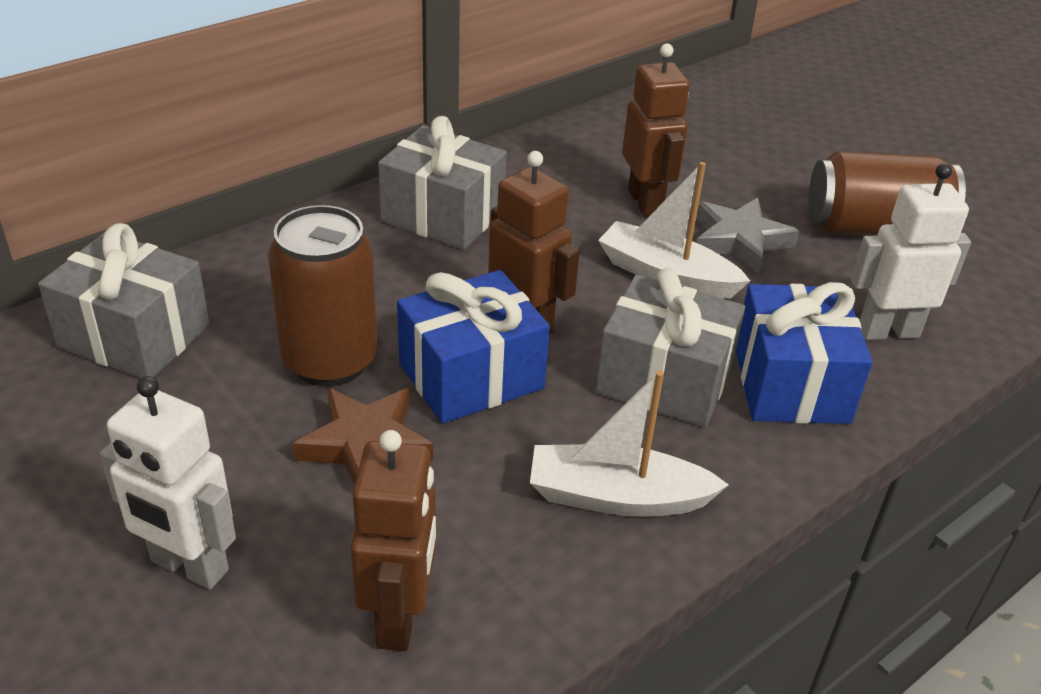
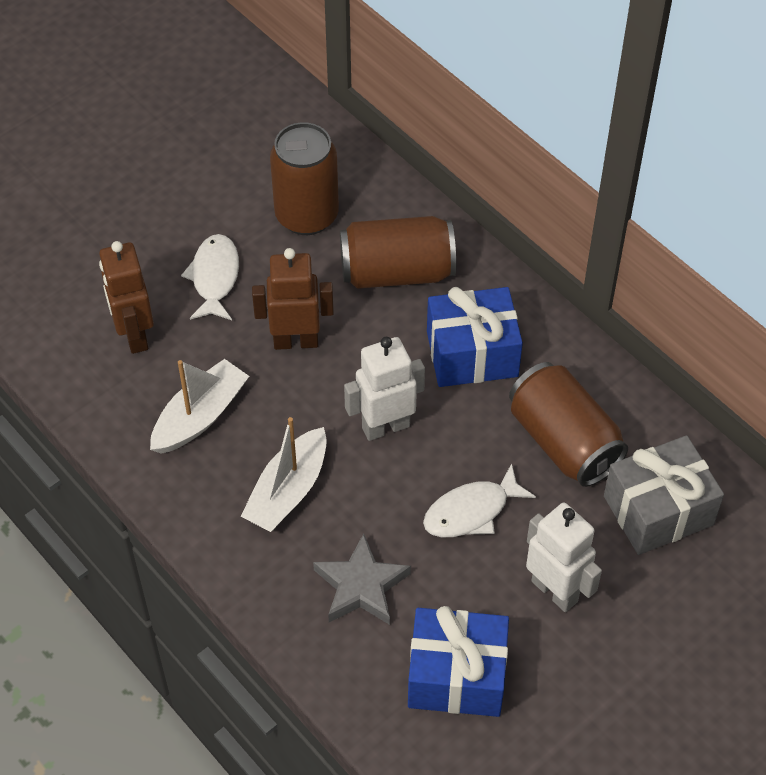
brown can: 2 -> 3
brown robot: 3 -> 2
brown star: 1 -> 0
grey gift: 3 -> 1
white fish: 0 -> 2

